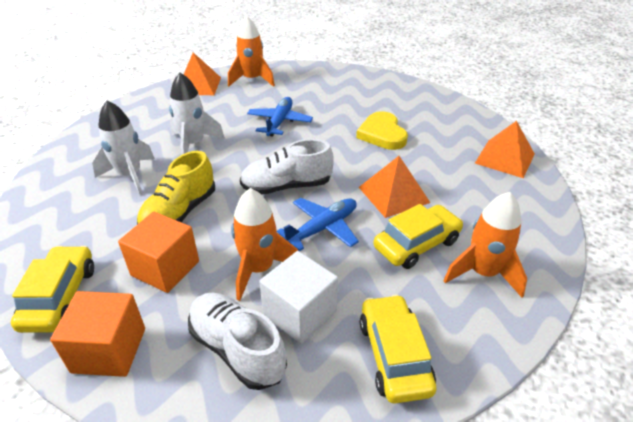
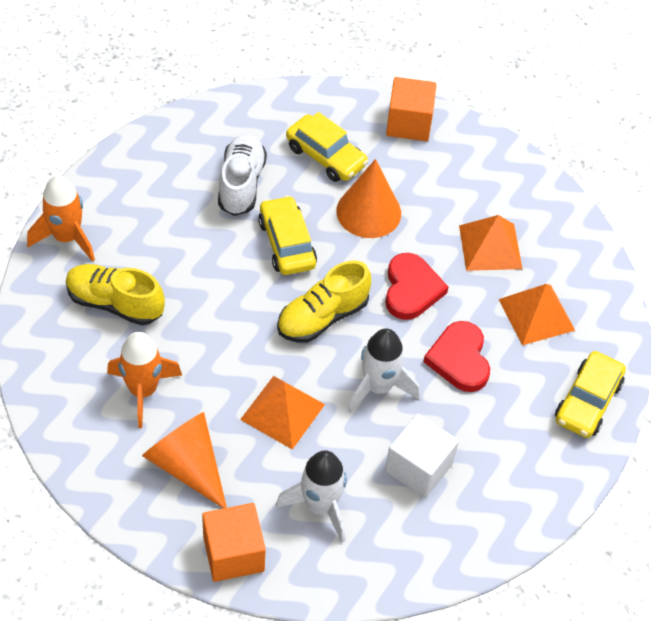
blue plane: 2 -> 0
orange cone: 0 -> 2
orange rocket: 3 -> 2
red heart: 0 -> 2
white shoe: 2 -> 1
yellow heart: 1 -> 0
yellow shoe: 1 -> 2

